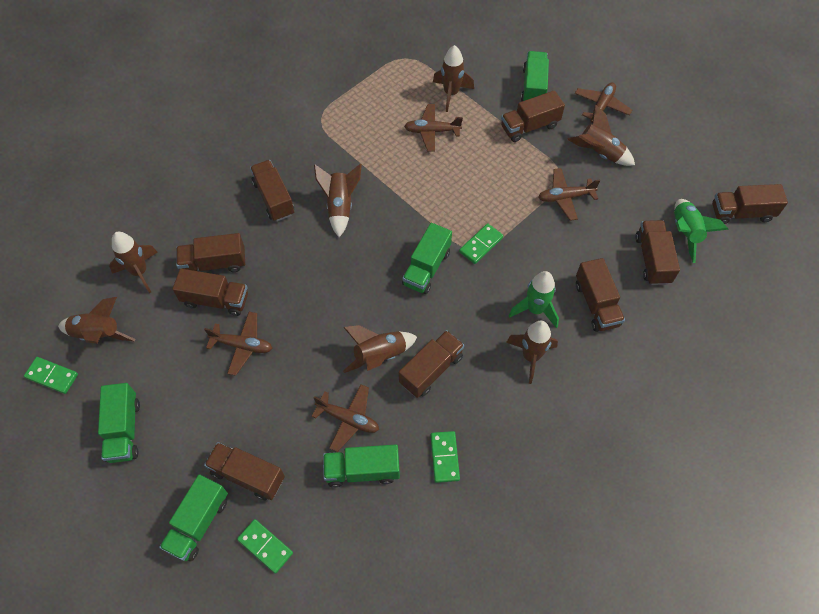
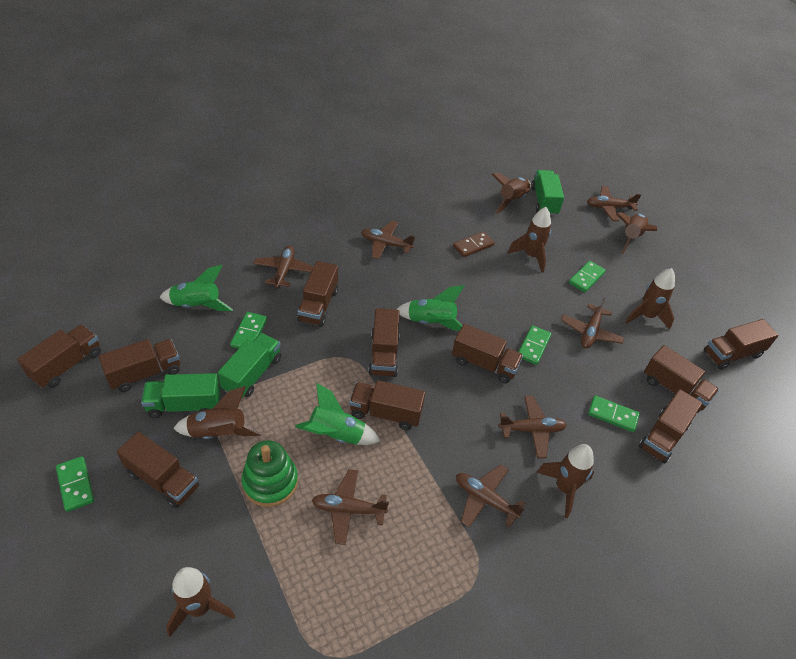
brown domino: 0 -> 1
brown plane: 5 -> 7
brown truck: 9 -> 10
green domino: 4 -> 5
green rocket: 2 -> 3
green stacking toy: 0 -> 1
green truck: 5 -> 3

